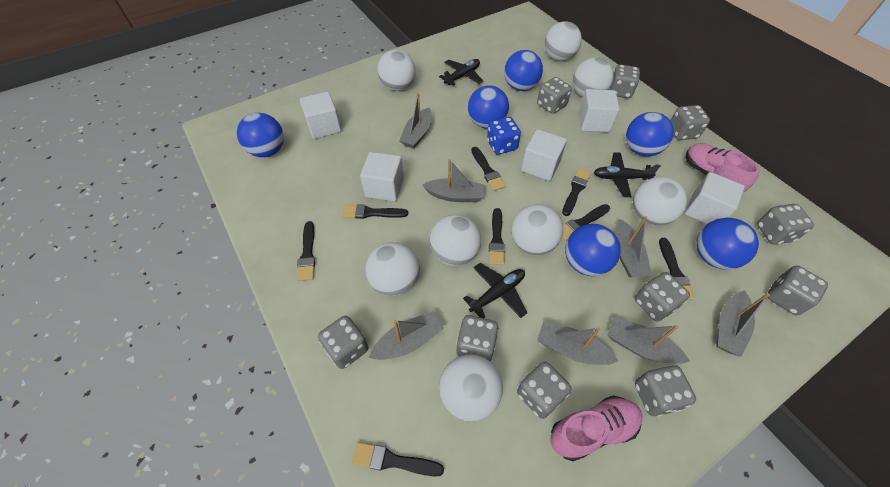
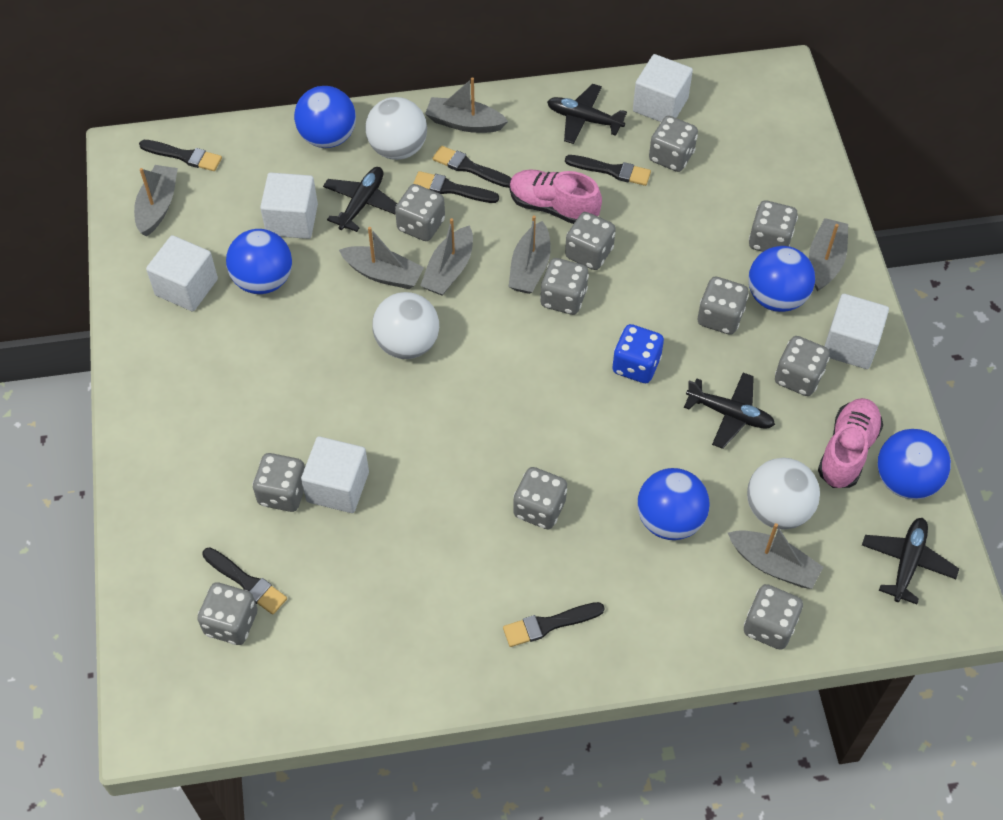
black brush: 8 -> 6
black plane: 3 -> 4
blue ball: 6 -> 5
grey dice: 10 -> 11
white ball: 8 -> 3

